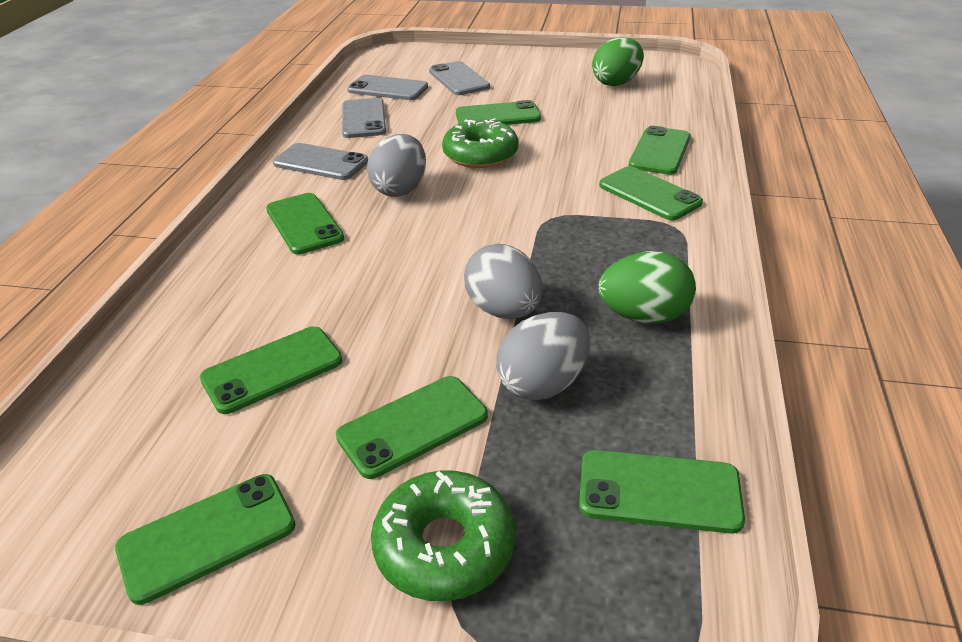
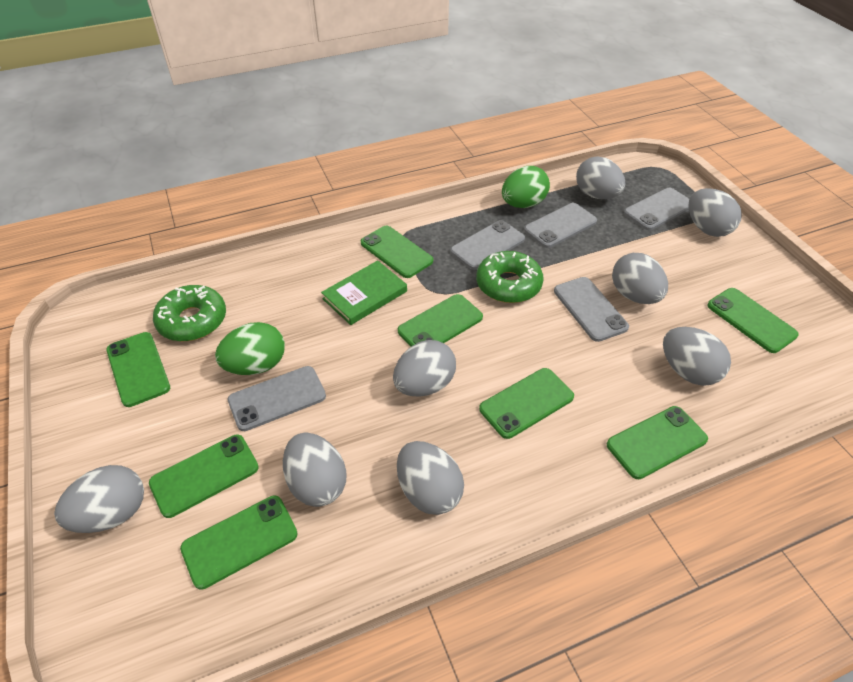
green book: 0 -> 1
grey egg: 3 -> 8
grey phone: 4 -> 5

